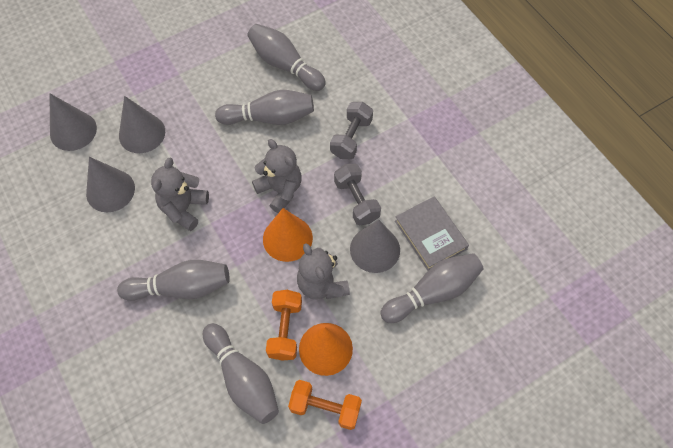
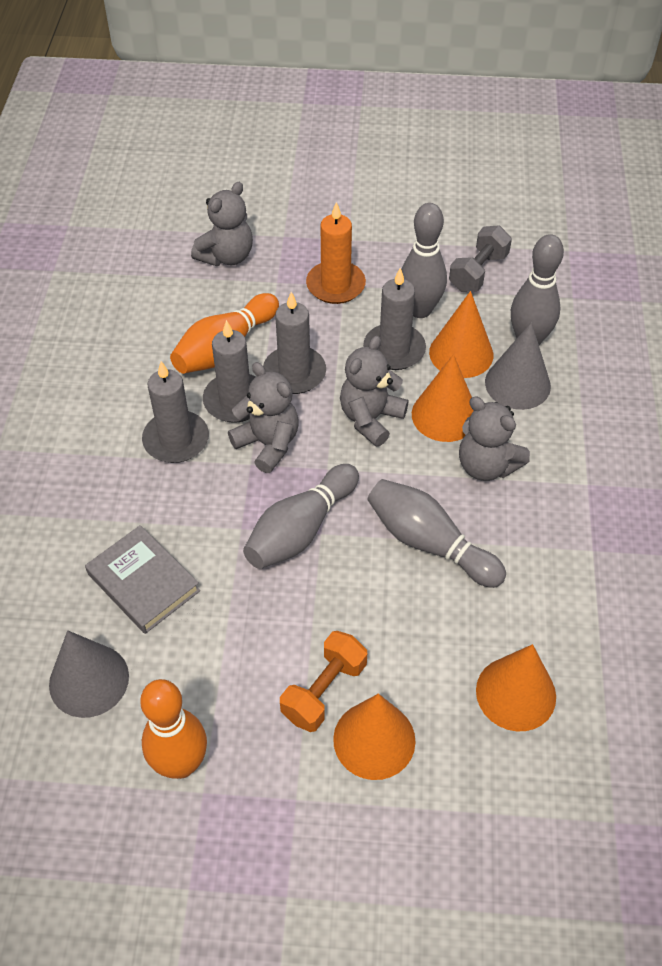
grey bowling pin: 5 -> 4
grey candle: 0 -> 4
grey cone: 4 -> 2
grey dumbbell: 2 -> 1
grey teddy bear: 3 -> 4
orange bowling pin: 0 -> 2
orange candle: 0 -> 1
orange cone: 2 -> 4
orange dumbbell: 2 -> 1

